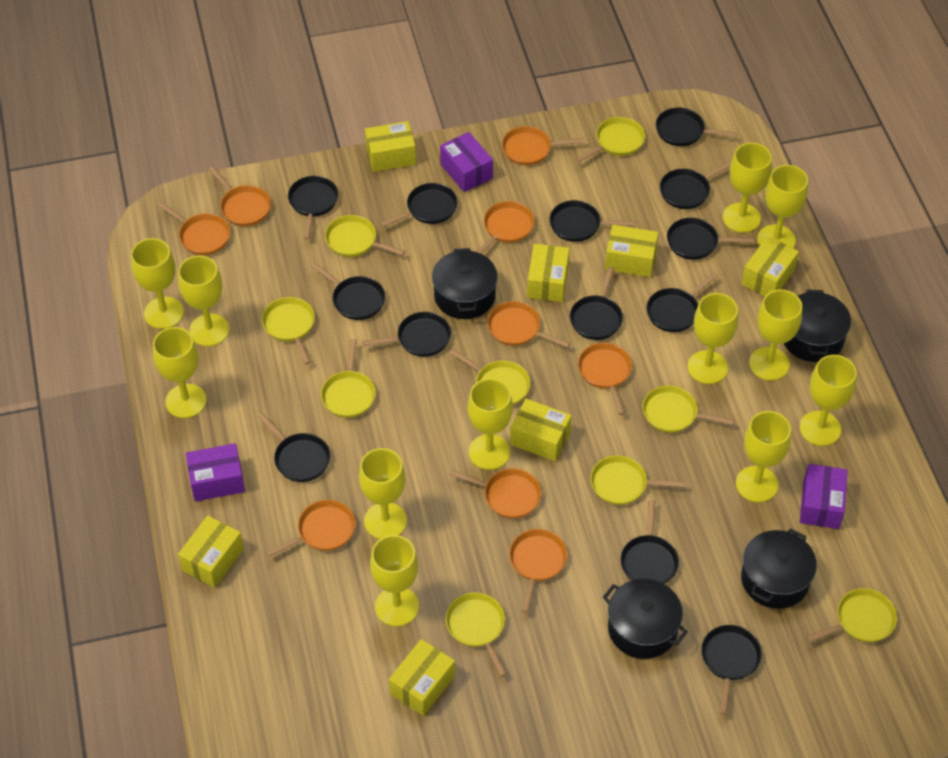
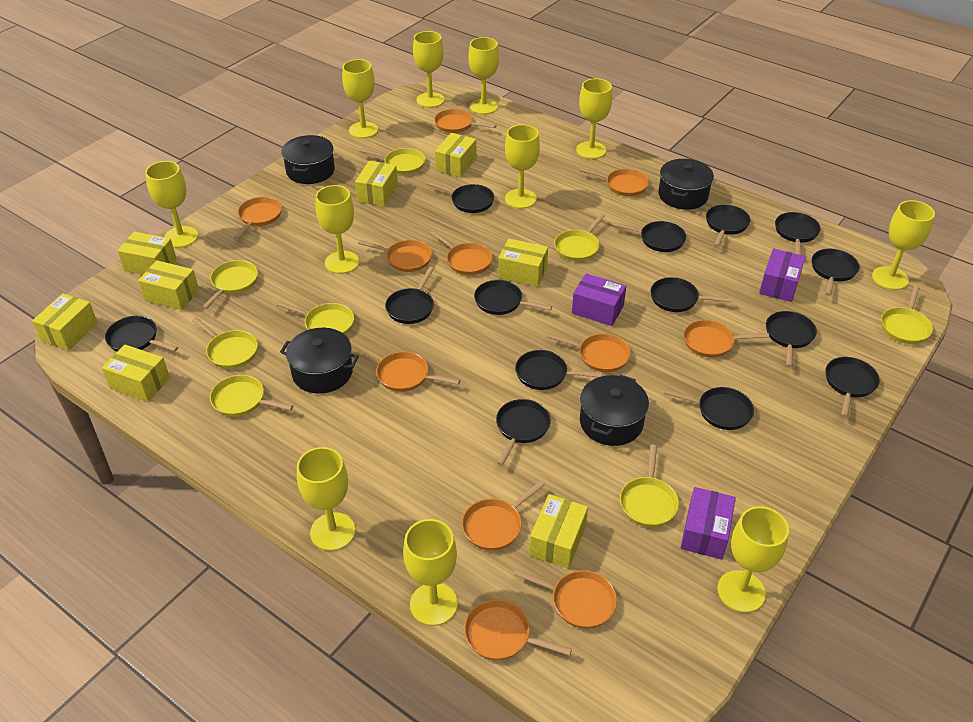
black pan: 13 -> 14
orange pan: 9 -> 11
yellow box: 7 -> 8
yellow goblet: 12 -> 11
yellow pan: 9 -> 8

